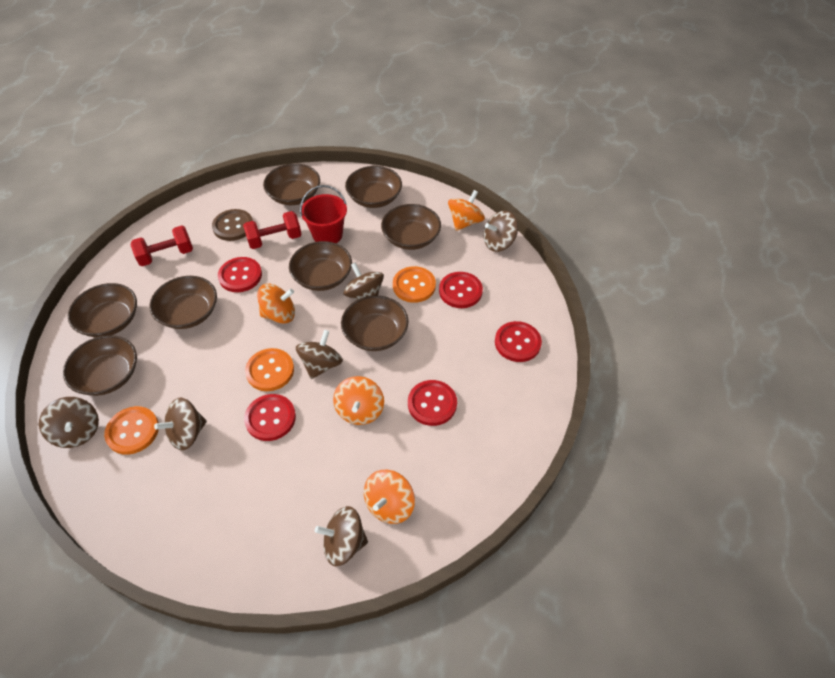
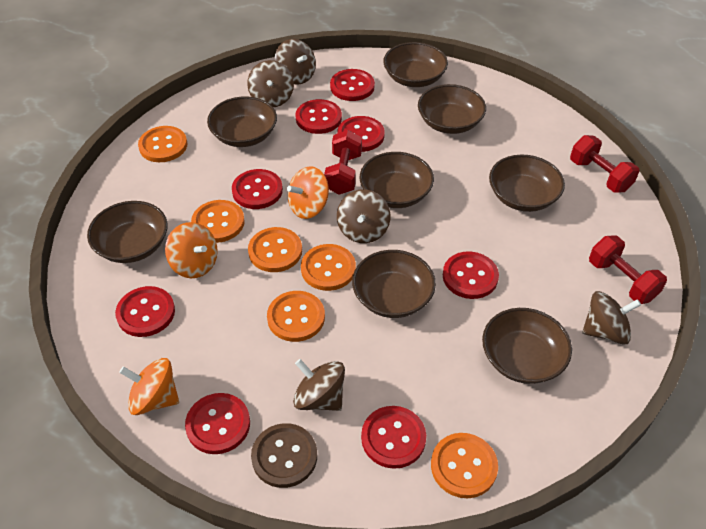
brown spinning top: 6 -> 5
orange button: 3 -> 6
orange spinning top: 4 -> 3
red bucket: 1 -> 0
red button: 5 -> 8
red dumbbell: 2 -> 3

